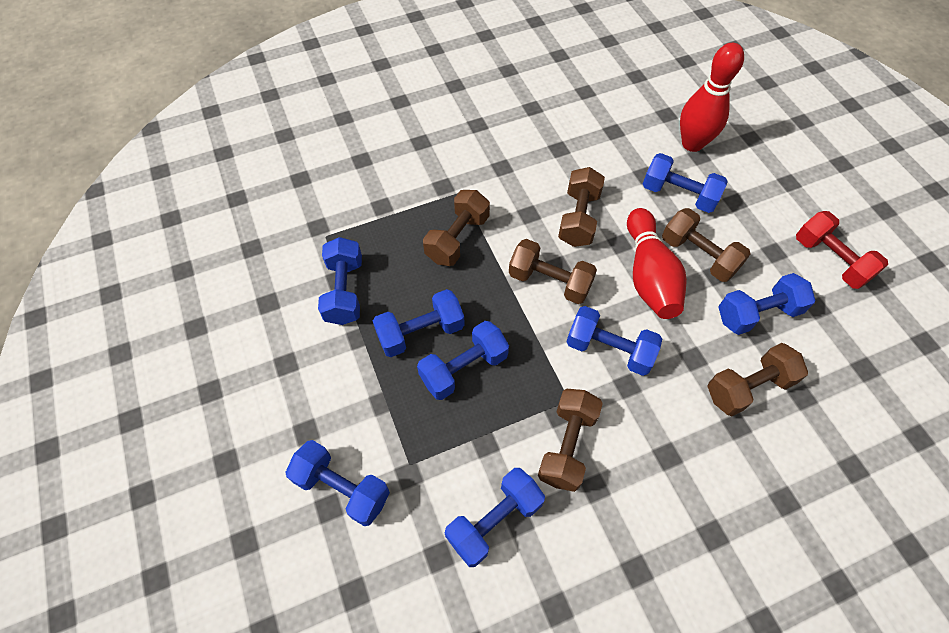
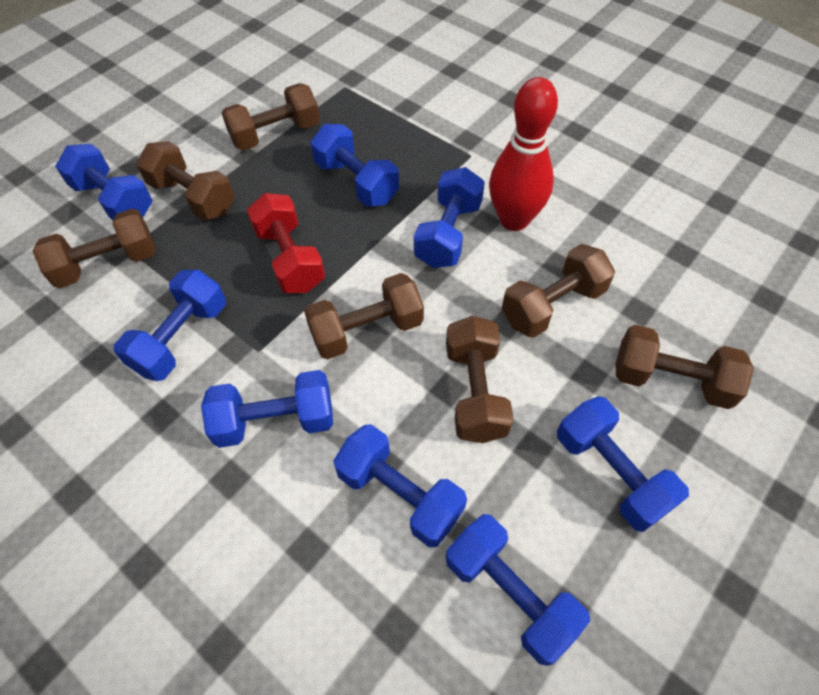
brown dumbbell: 6 -> 7
red bowling pin: 2 -> 1

